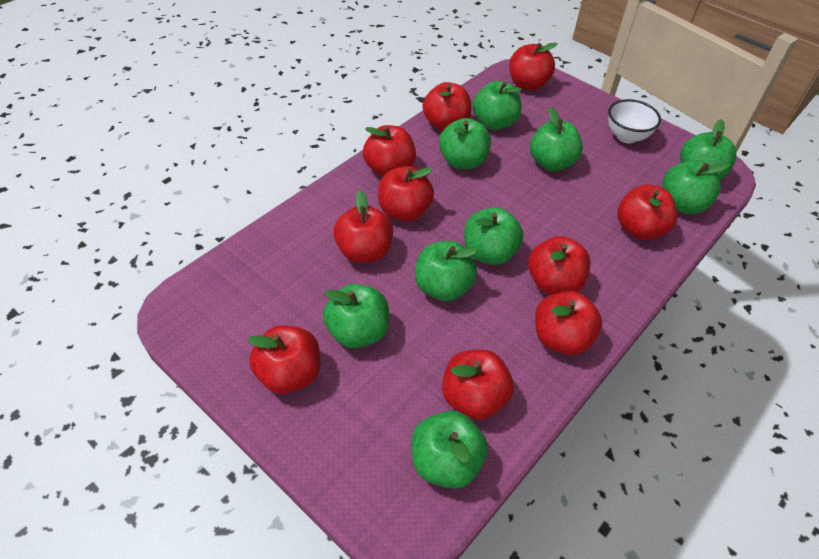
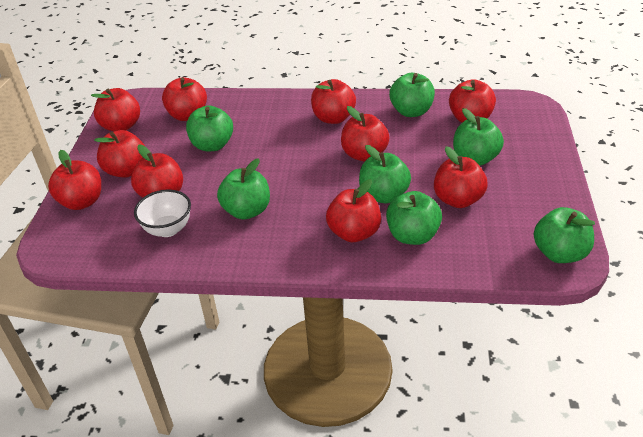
green apple: 9 -> 7

